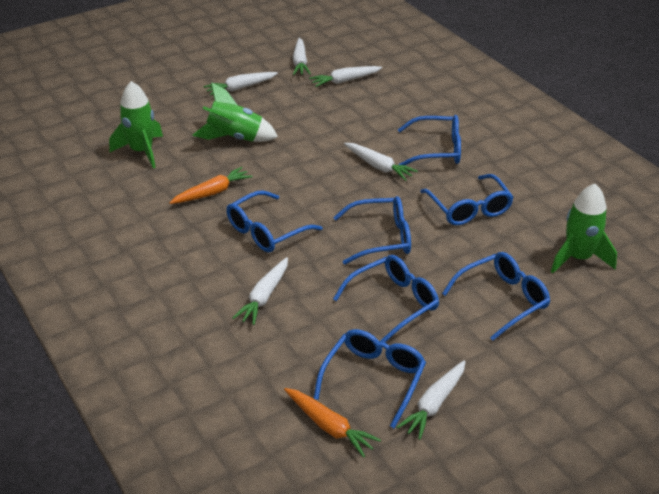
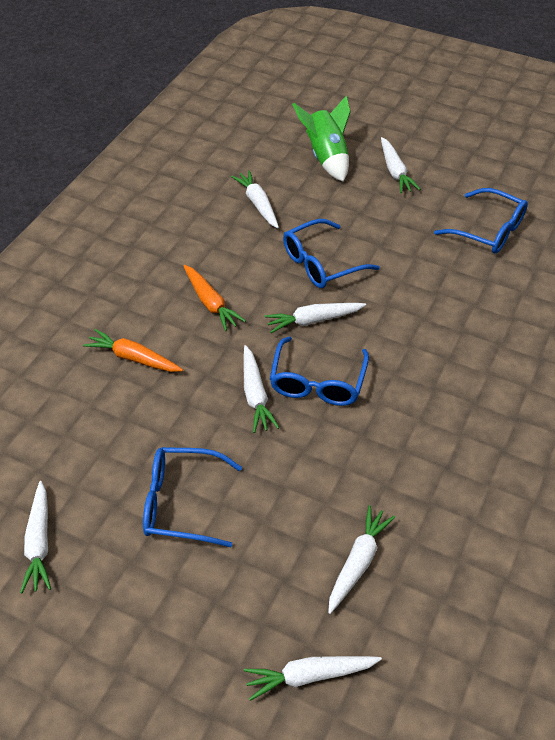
blue glasses: 7 -> 4
green rocket: 3 -> 1
white carrot: 6 -> 7

